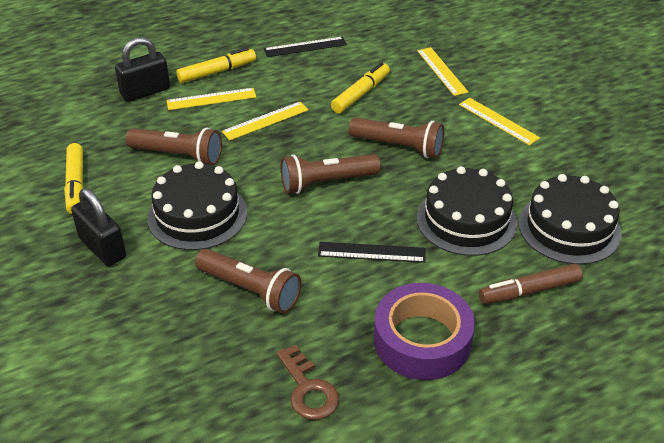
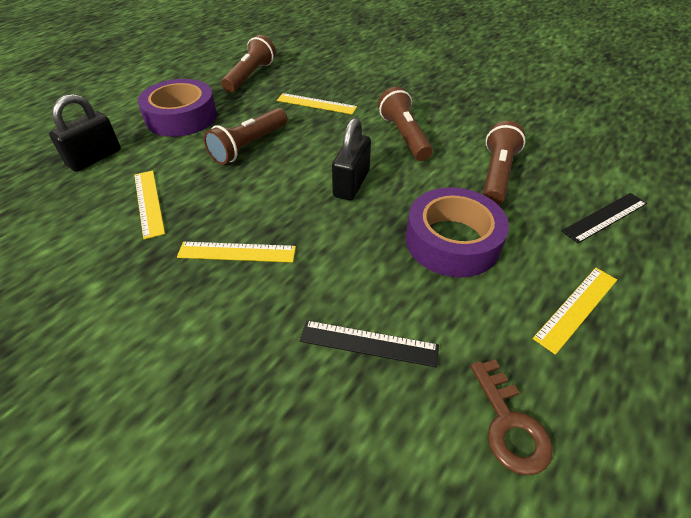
black cake: 3 -> 0
brown marker: 1 -> 0
purple tape: 1 -> 2
yellow marker: 3 -> 0

